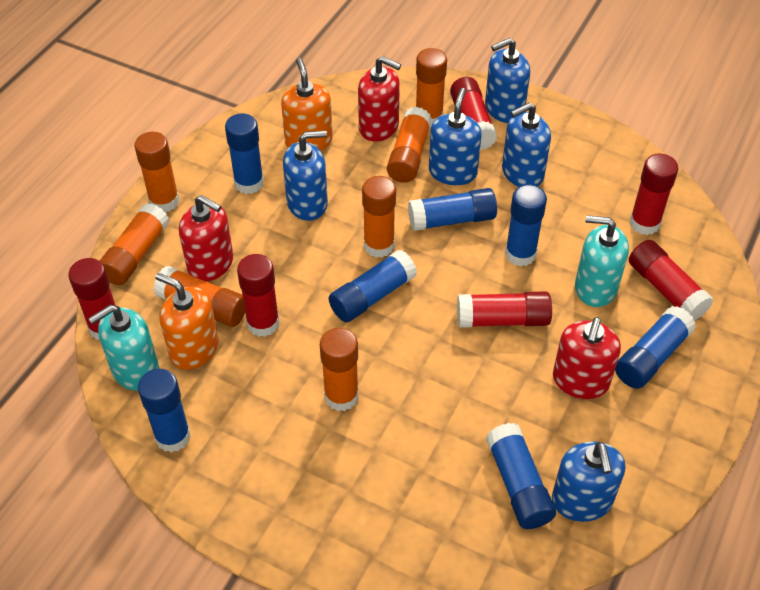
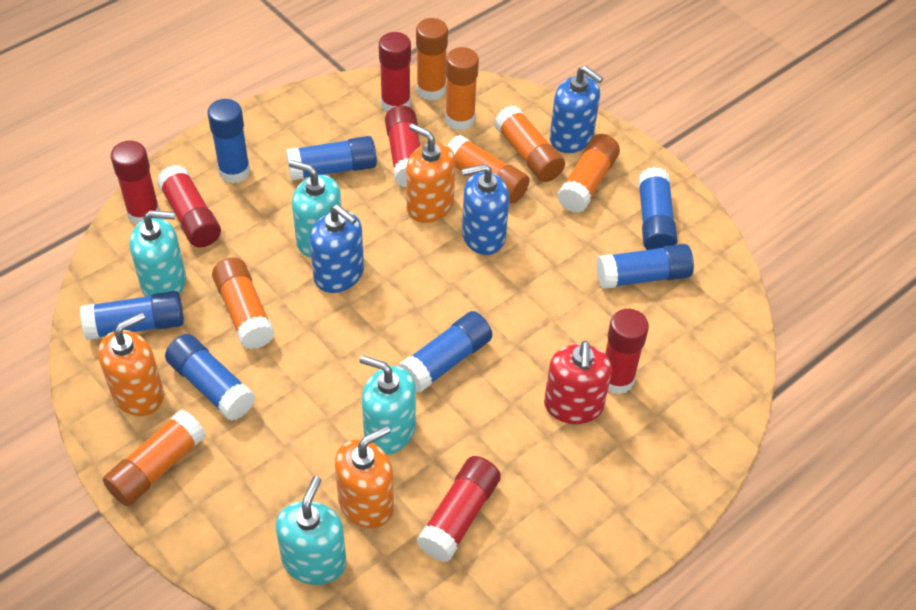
blue soap dispenser: 5 -> 3
orange soap dispenser: 2 -> 3
red soap dispenser: 3 -> 1
turquoise soap dispenser: 2 -> 4

